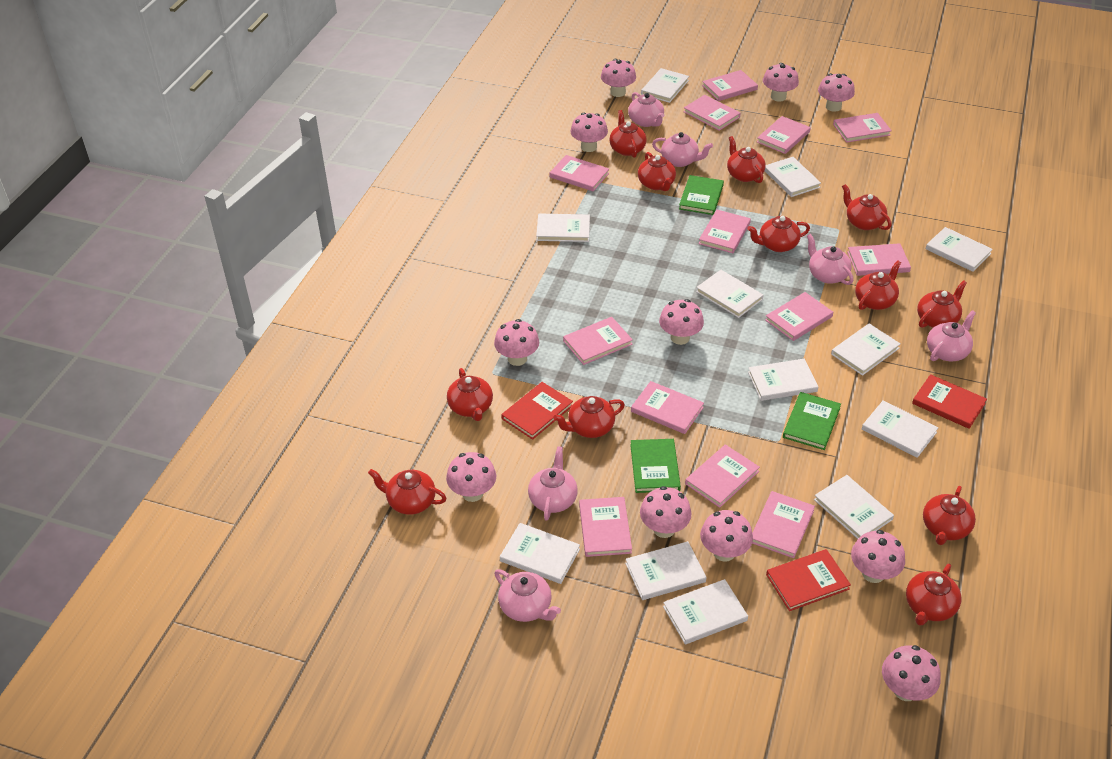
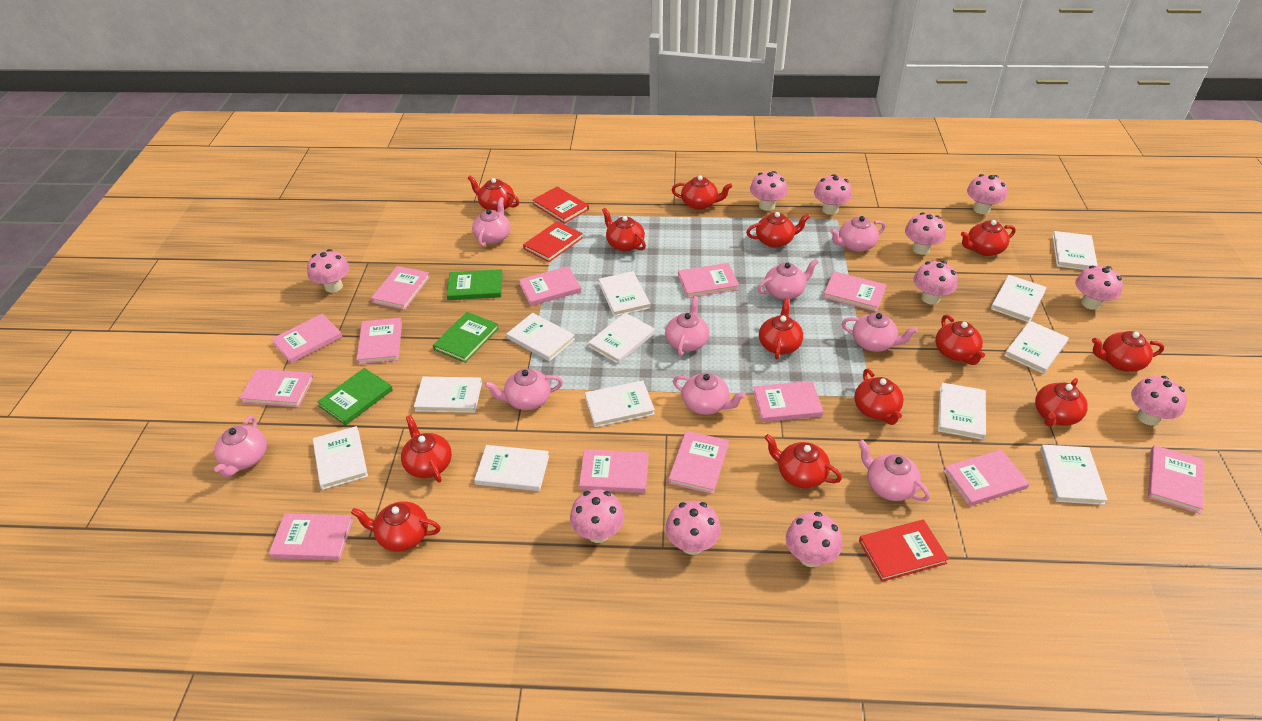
pink teapot: 6 -> 9
red teapot: 12 -> 13

